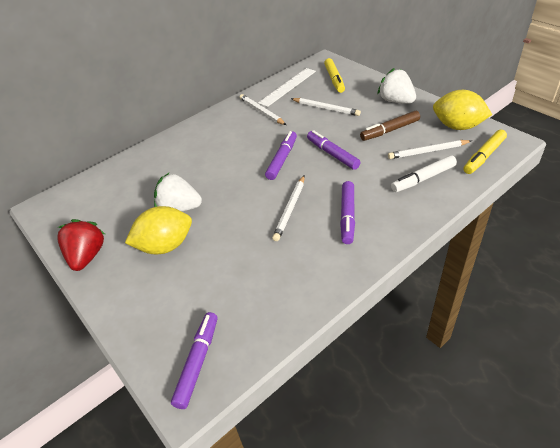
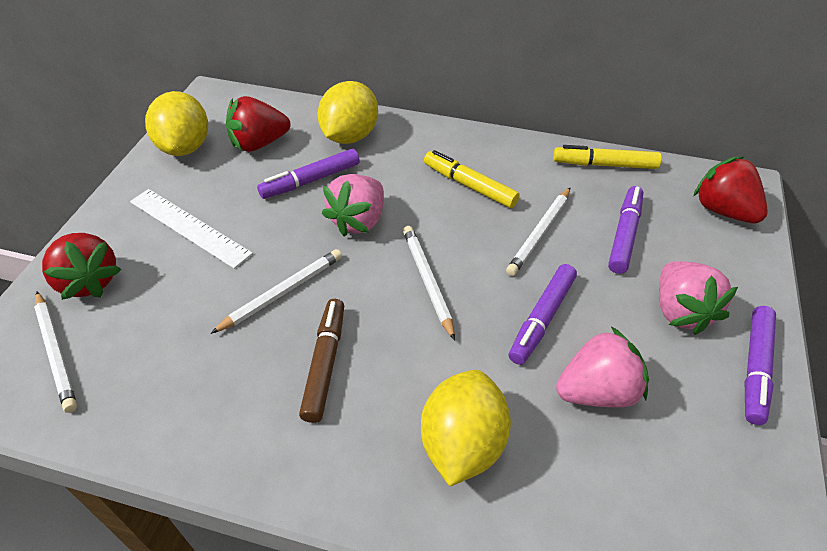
pink strawberry: 0 -> 3
red strawberry: 1 -> 3
white marker: 1 -> 0
white strawberry: 2 -> 0
yellow lemon: 2 -> 3

